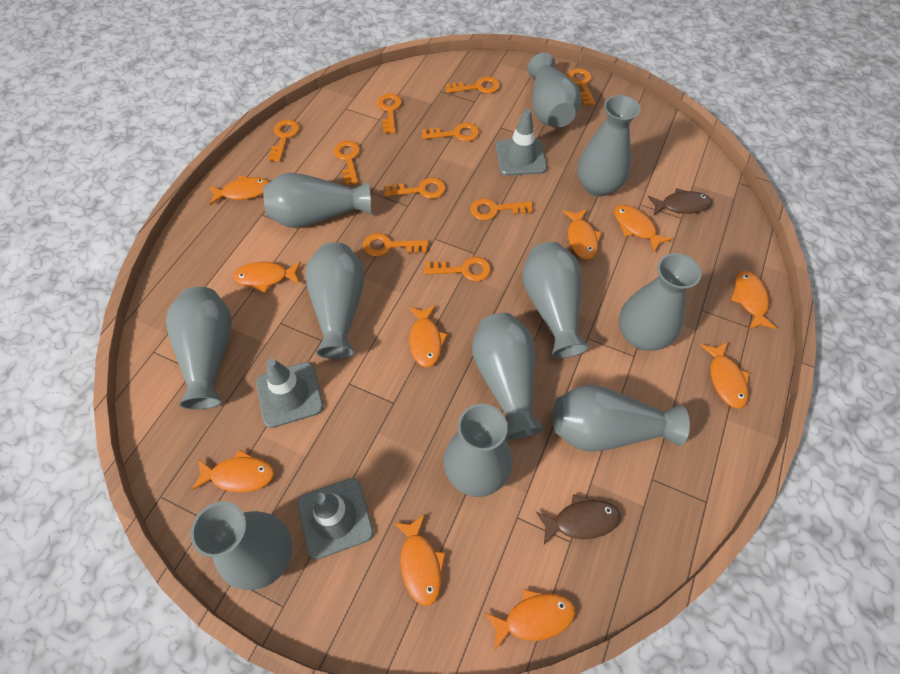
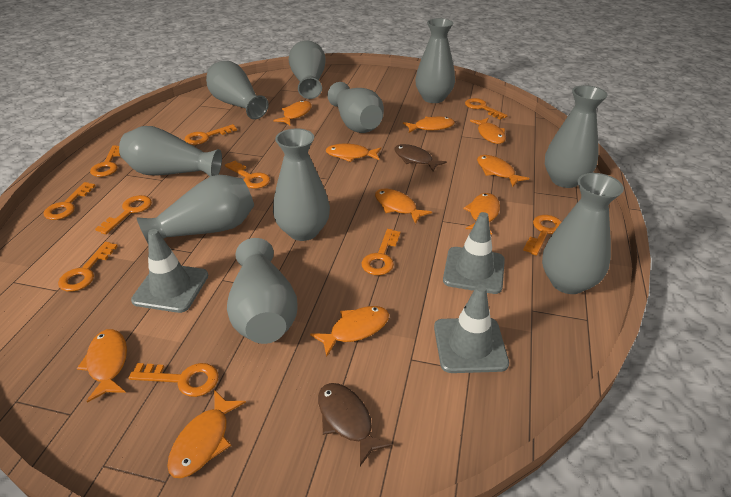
grey vase: 11 -> 10

